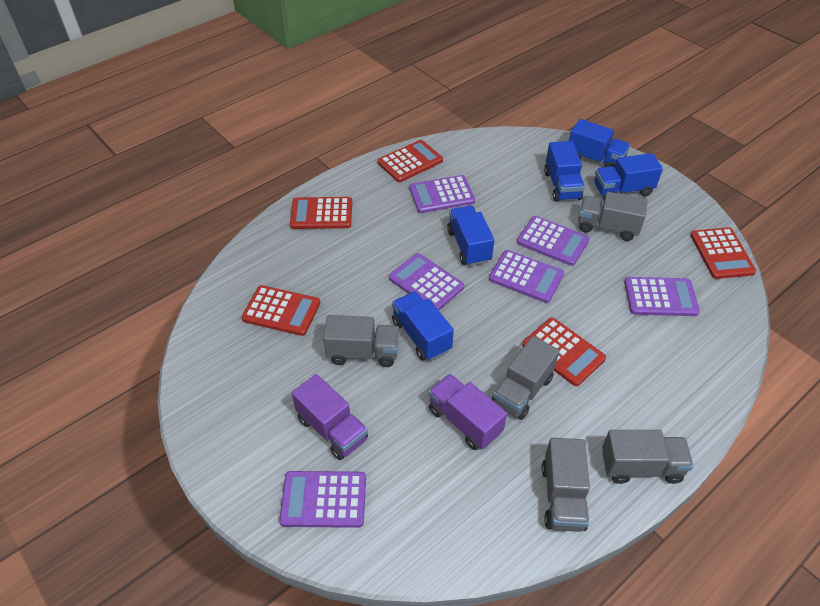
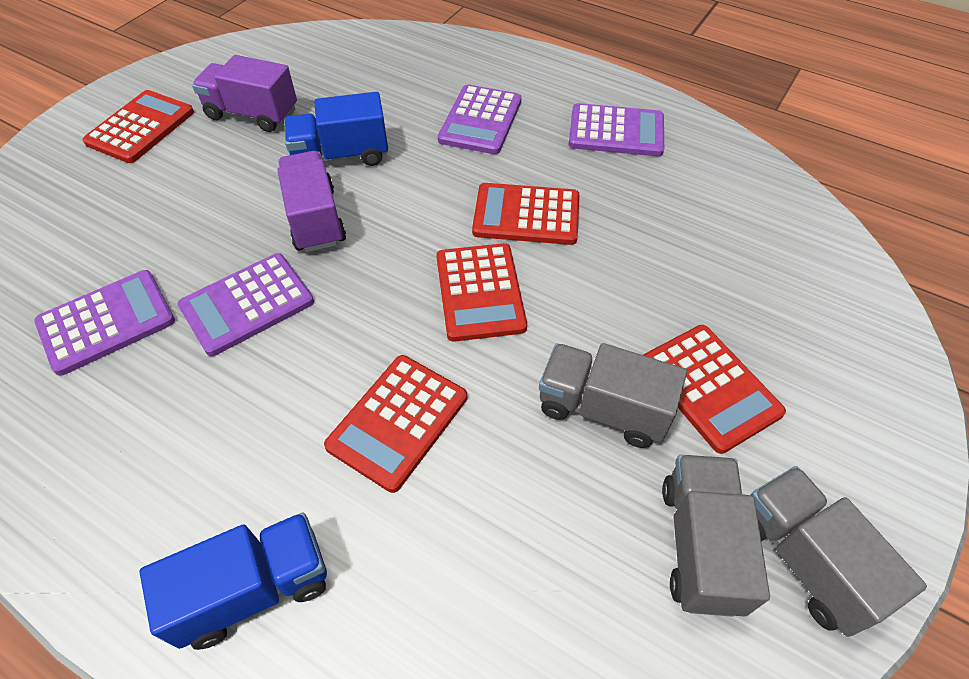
blue truck: 5 -> 2
grey truck: 5 -> 3
purple calculator: 6 -> 4

